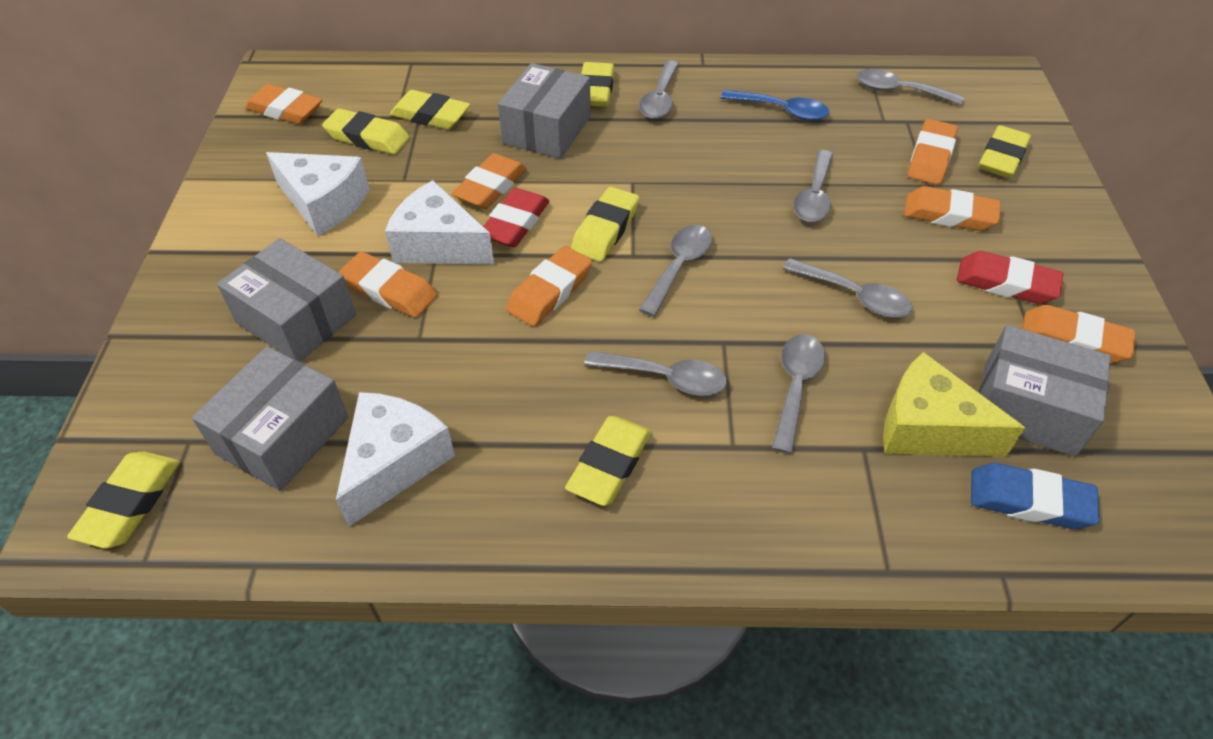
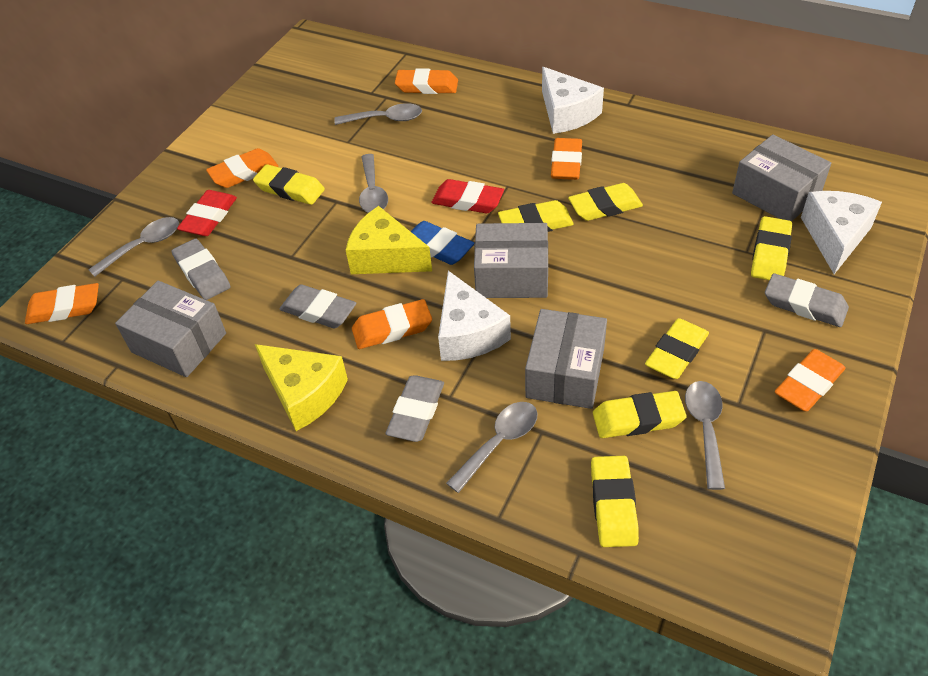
blue spoon: 1 -> 0
grey eraser: 0 -> 4
grey spoon: 7 -> 5
orange eraser: 7 -> 6
yellow cheese: 1 -> 2

